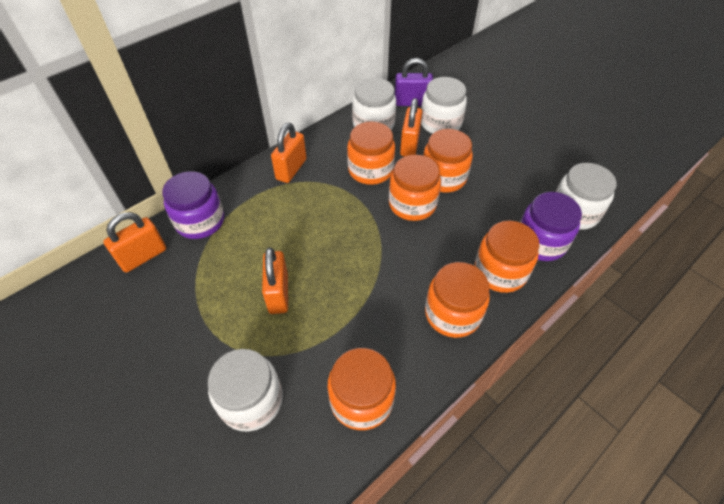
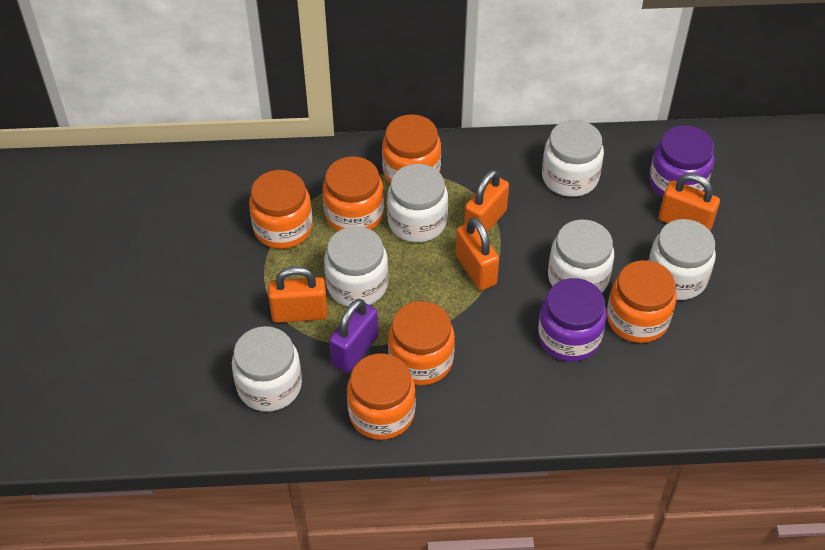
white jar: 4 -> 6

